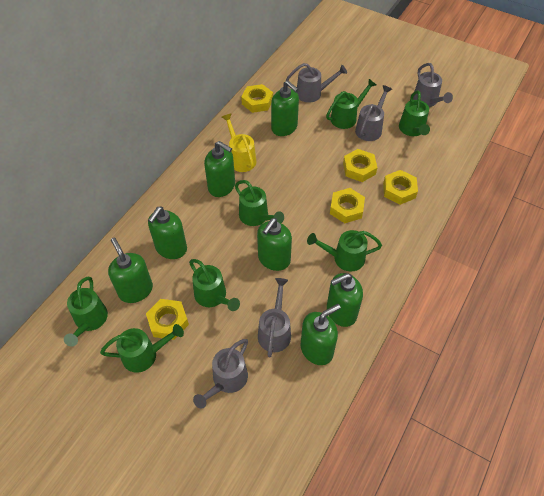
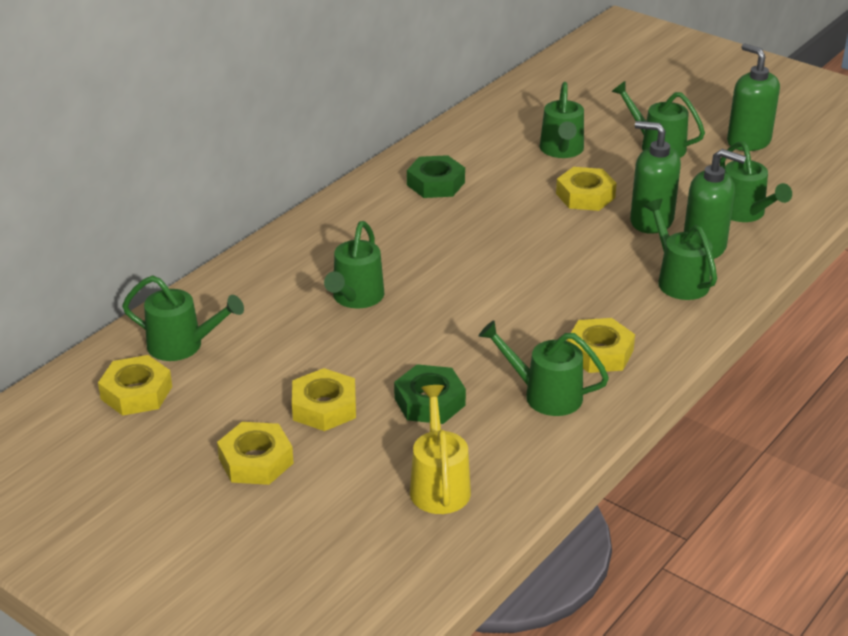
green nut: 0 -> 2
green soap dispenser: 7 -> 3
grey watering can: 5 -> 0

